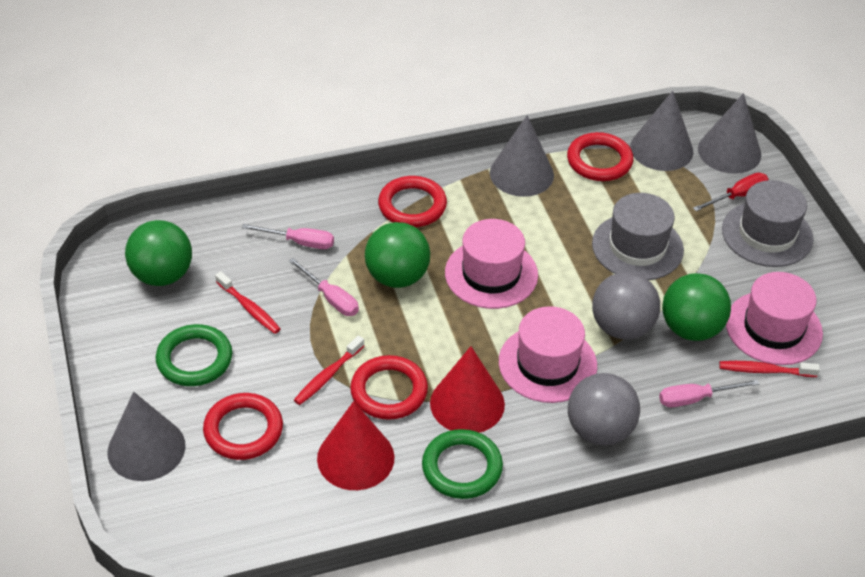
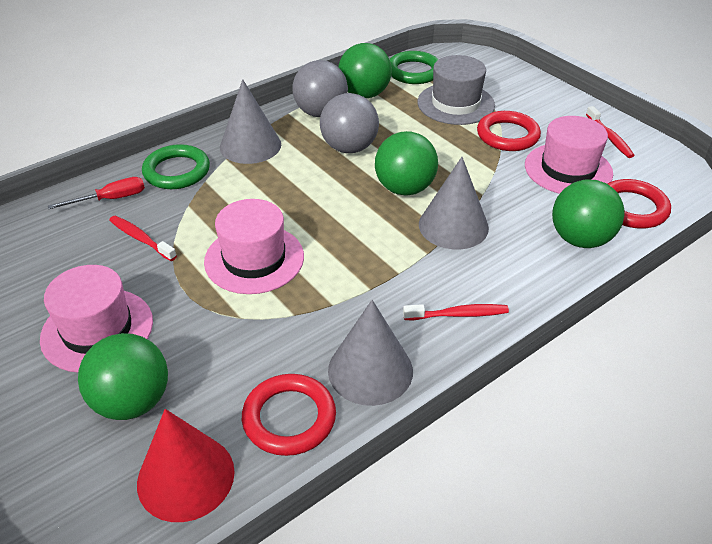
green ball: 3 -> 4
grey cone: 4 -> 3
grey hat: 2 -> 1
pink screwdriver: 3 -> 0
red cone: 2 -> 1
red ring: 4 -> 3

